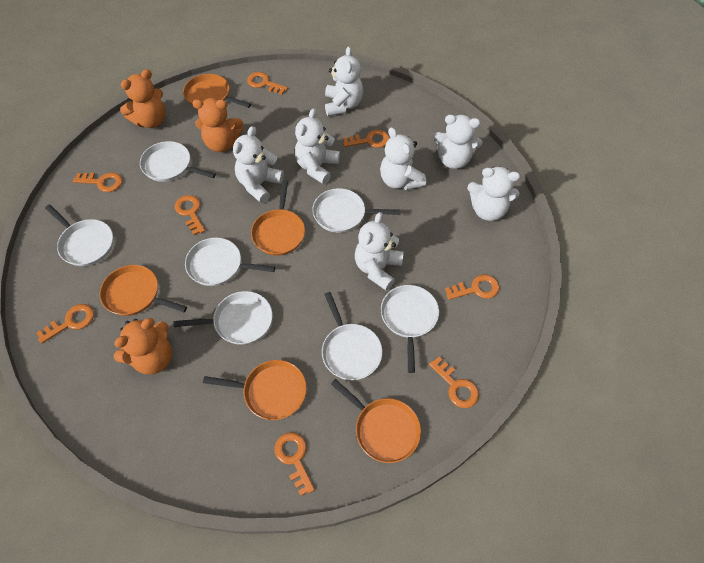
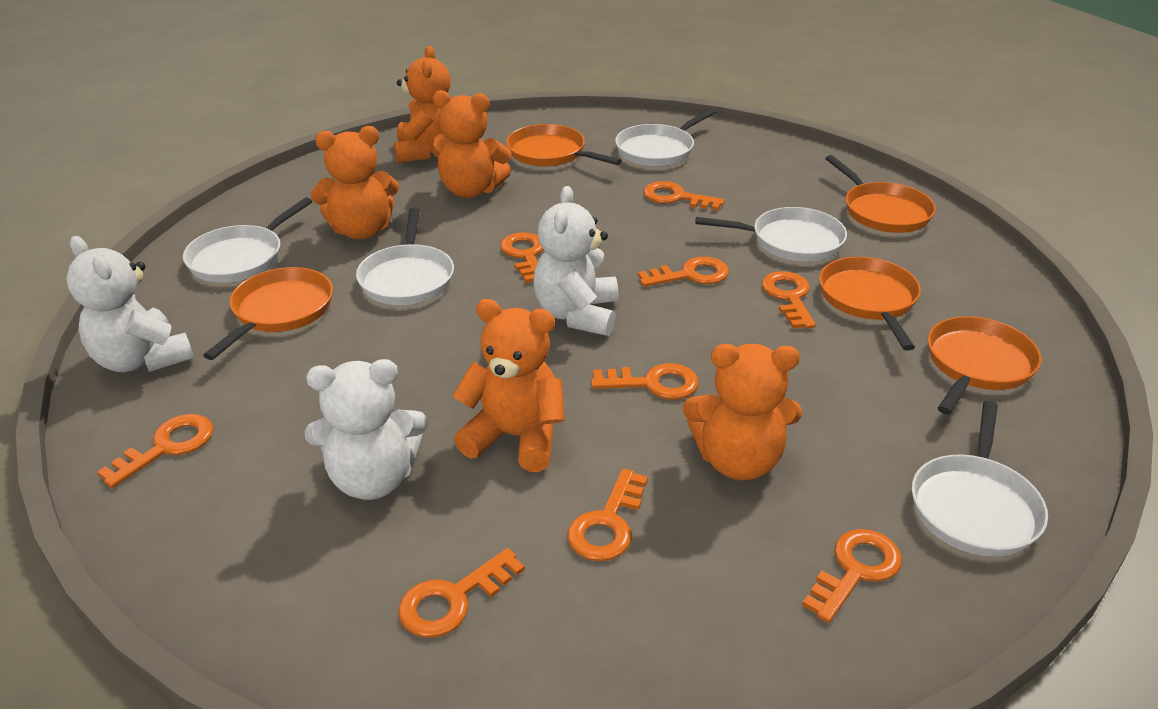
orange key: 8 -> 9
orange teddy bear: 3 -> 5
white pan: 7 -> 5
white teddy bear: 7 -> 3

